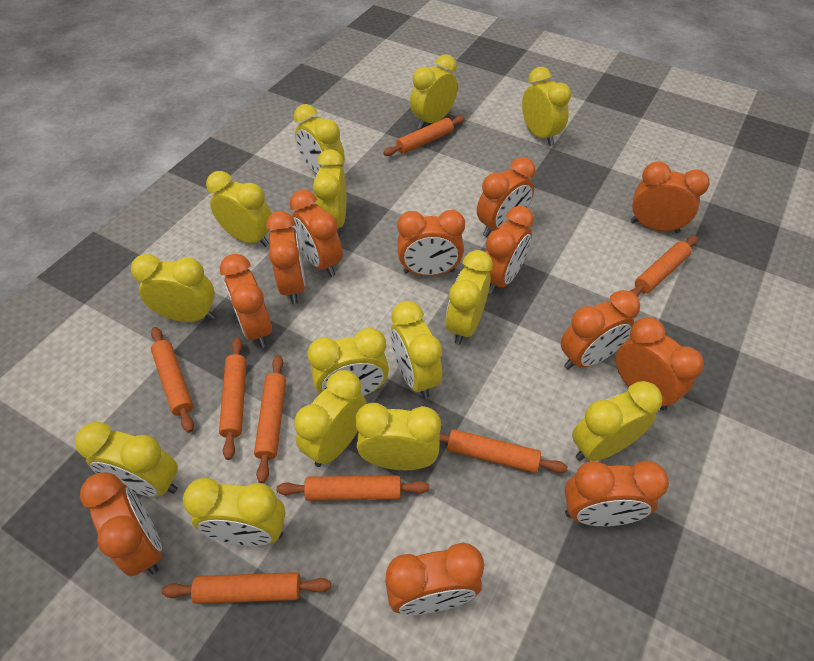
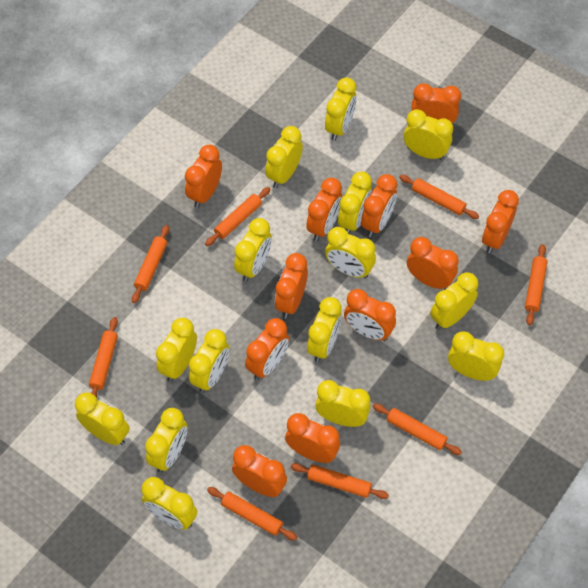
orange clock: 12 -> 11
yellow clock: 14 -> 15

